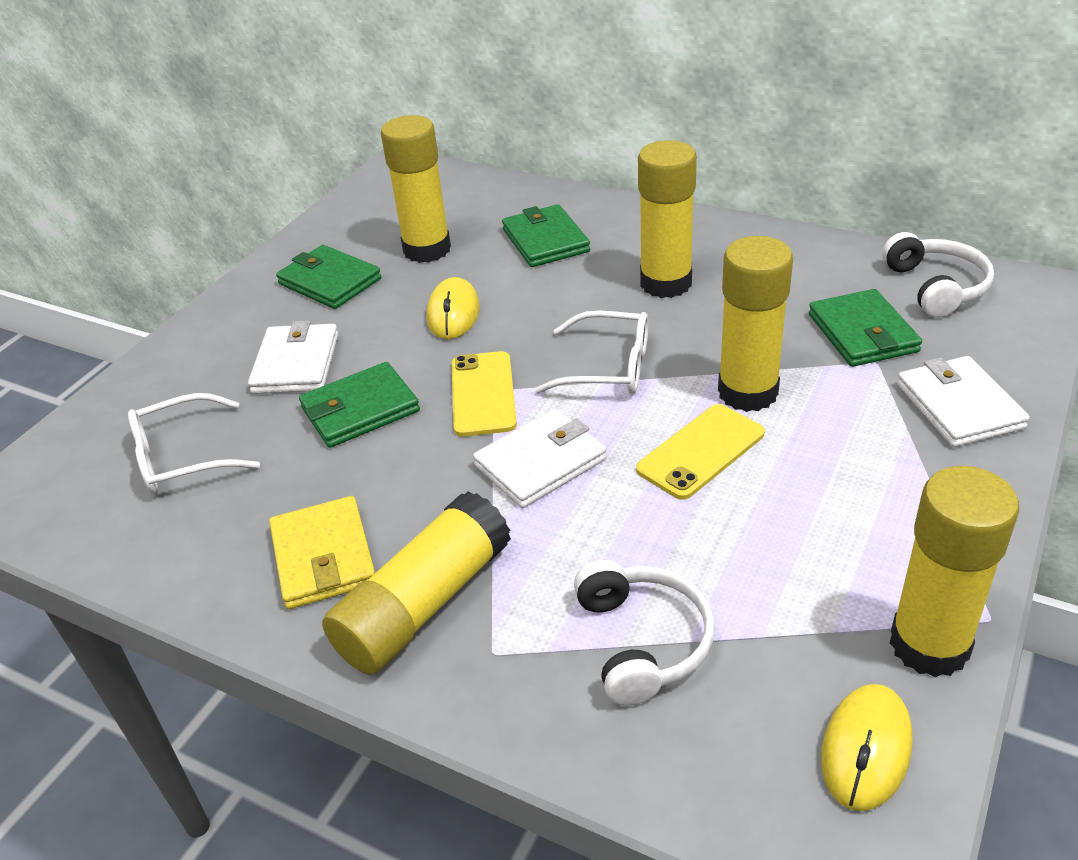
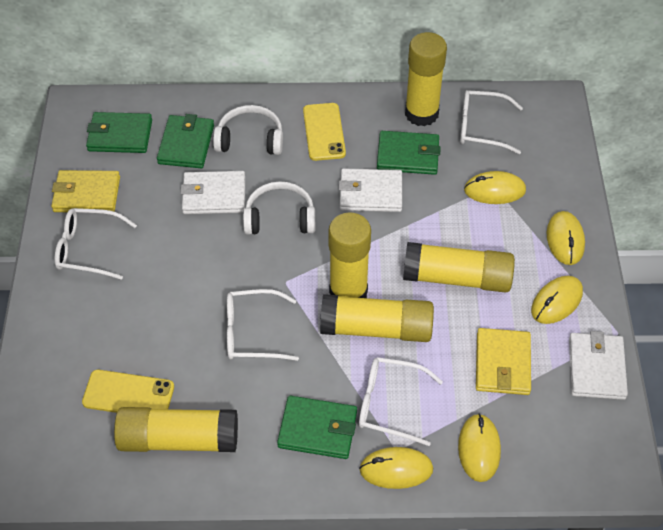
white glasses: 2 -> 4
yellow mouse: 2 -> 5
yellow wallet: 1 -> 2

